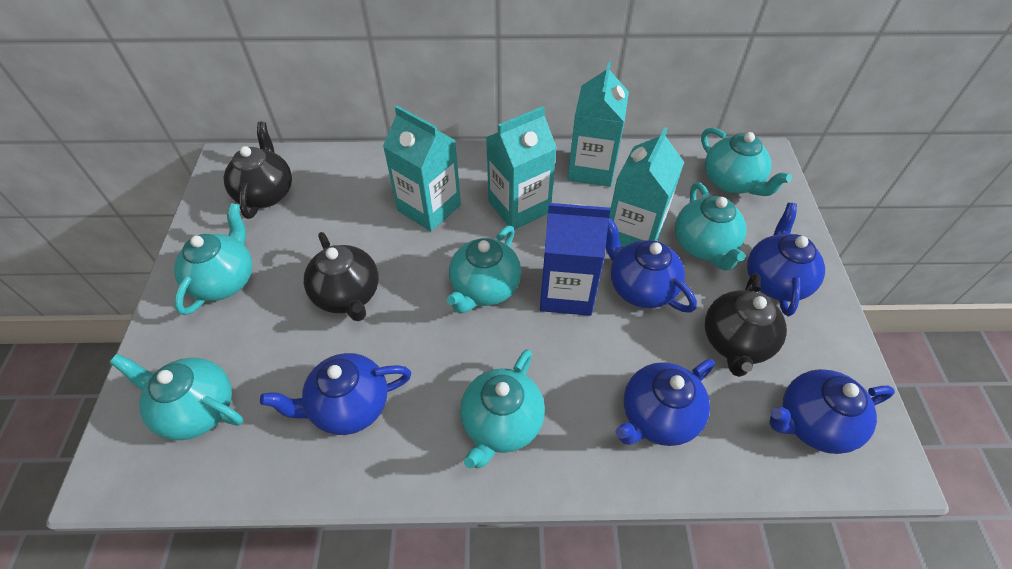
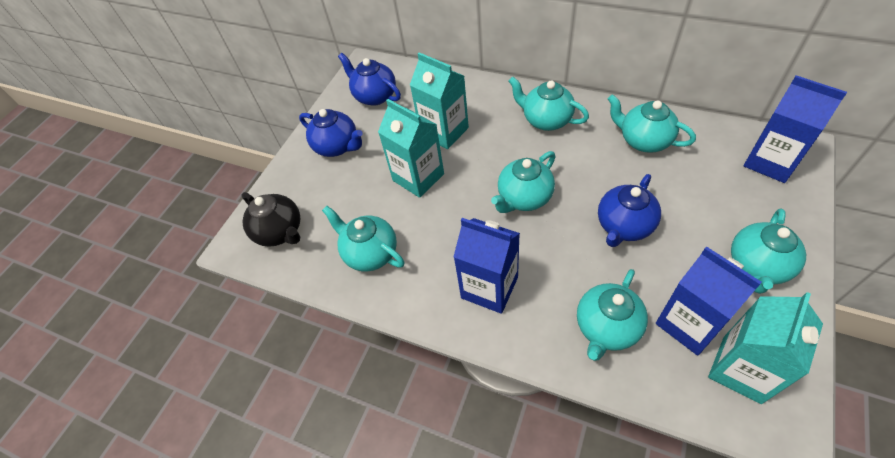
black teapot: 3 -> 1
blue carton: 1 -> 3
blue teapot: 5 -> 3
turquoise carton: 4 -> 3

